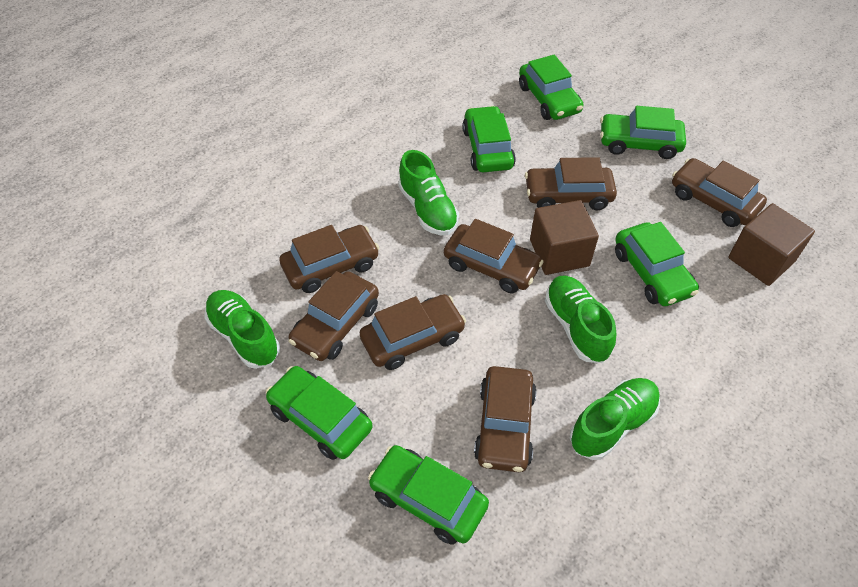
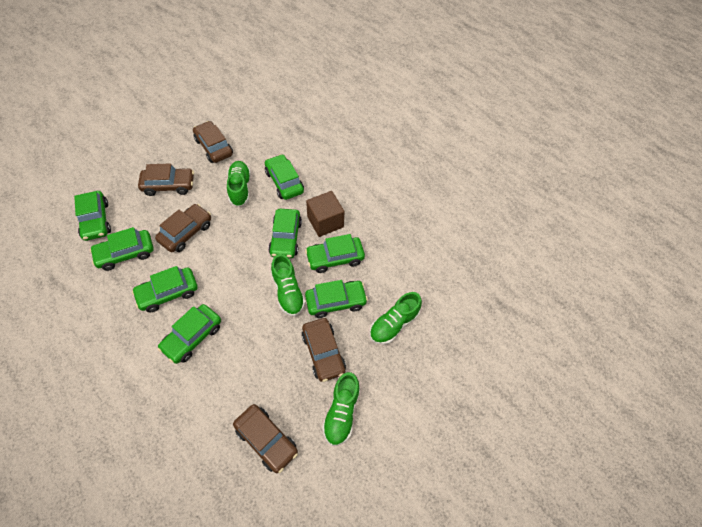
brown car: 7 -> 5
brown cube: 2 -> 1
green car: 6 -> 8

